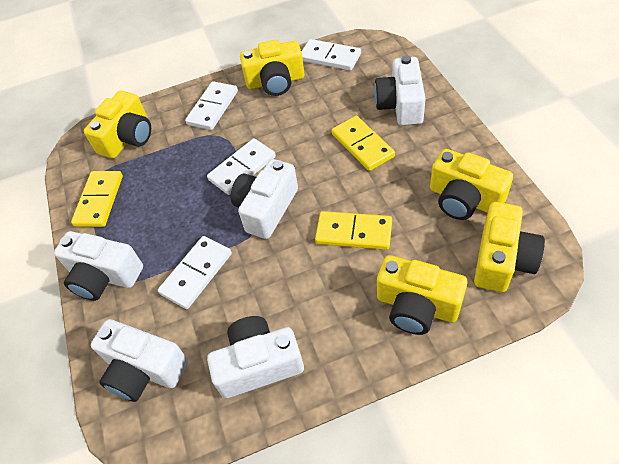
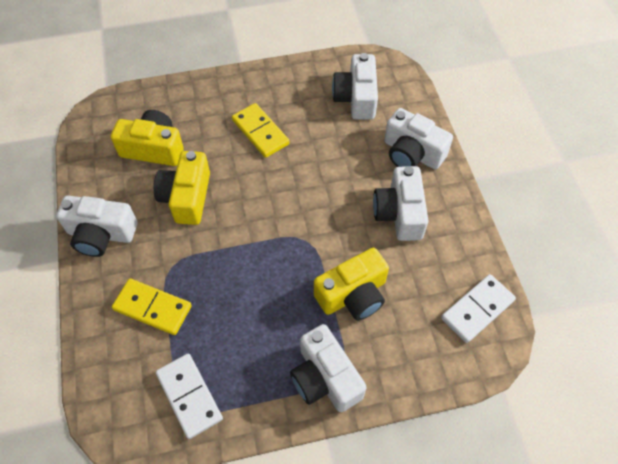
white domino: 4 -> 2
yellow camera: 5 -> 3
yellow domino: 3 -> 2

